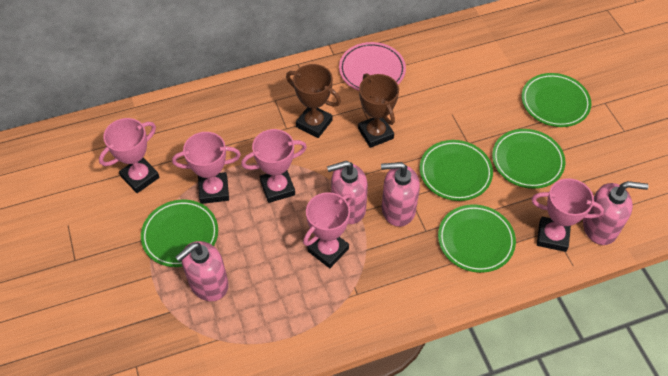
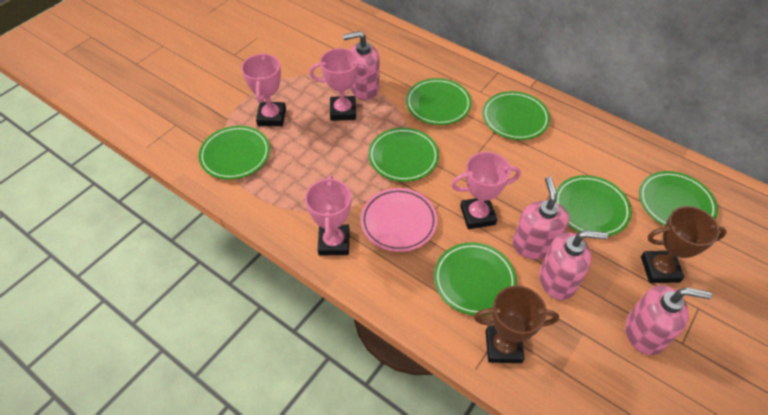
green plate: 5 -> 7
pink trophy: 5 -> 4

